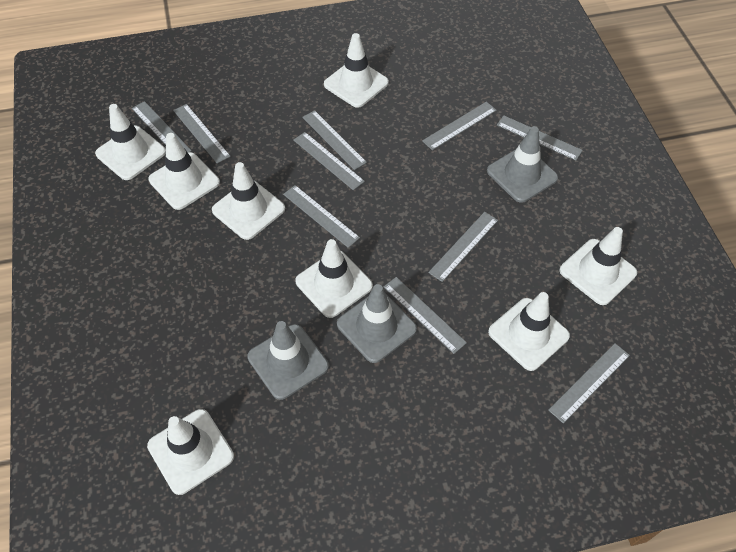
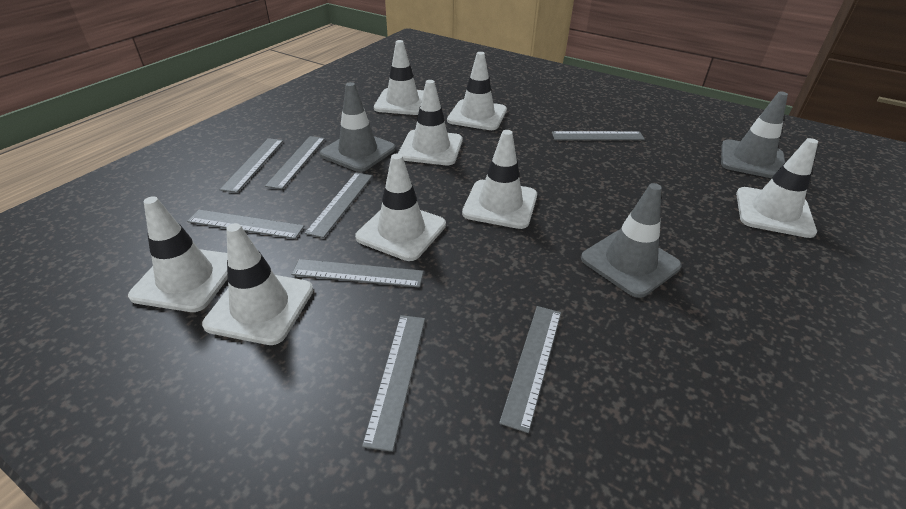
grey ruler: 10 -> 8

